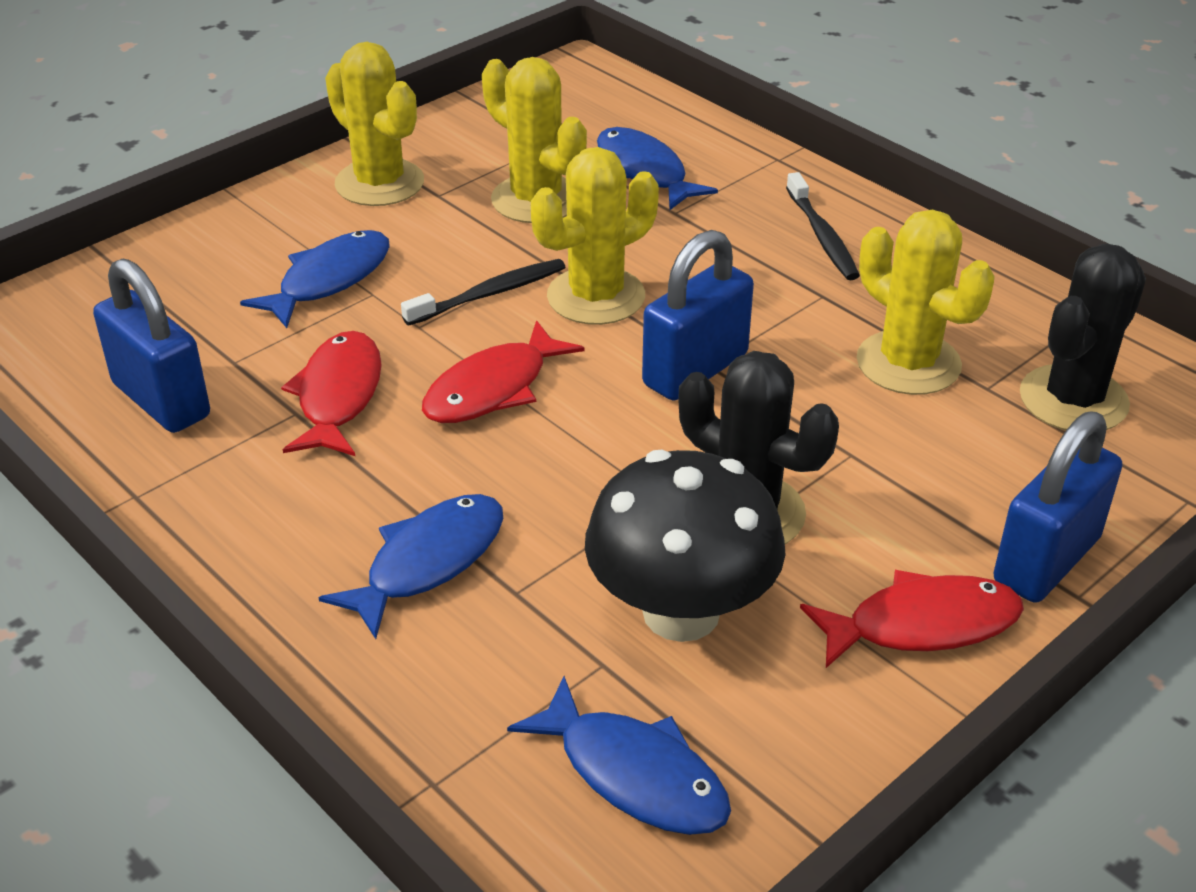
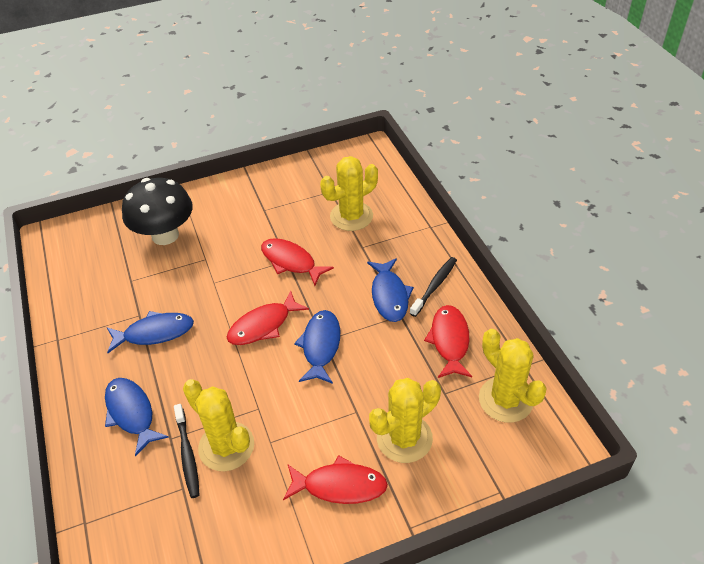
black cactus: 2 -> 0
blue padlock: 3 -> 0
red fish: 3 -> 4

